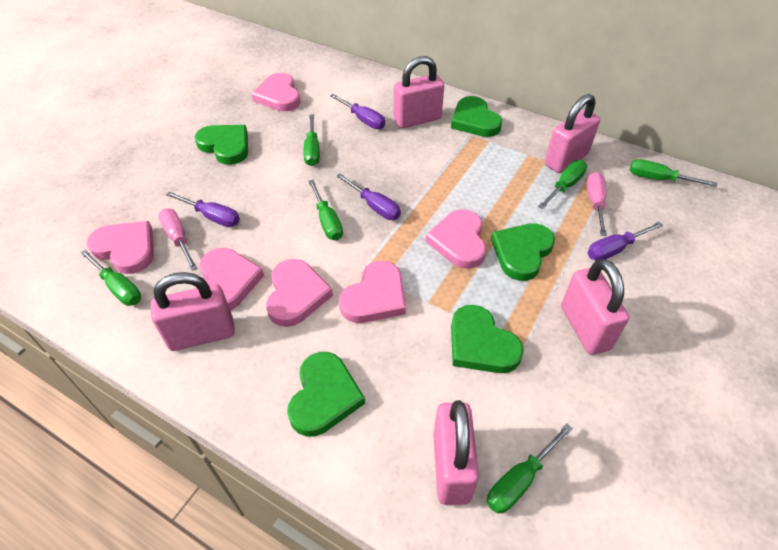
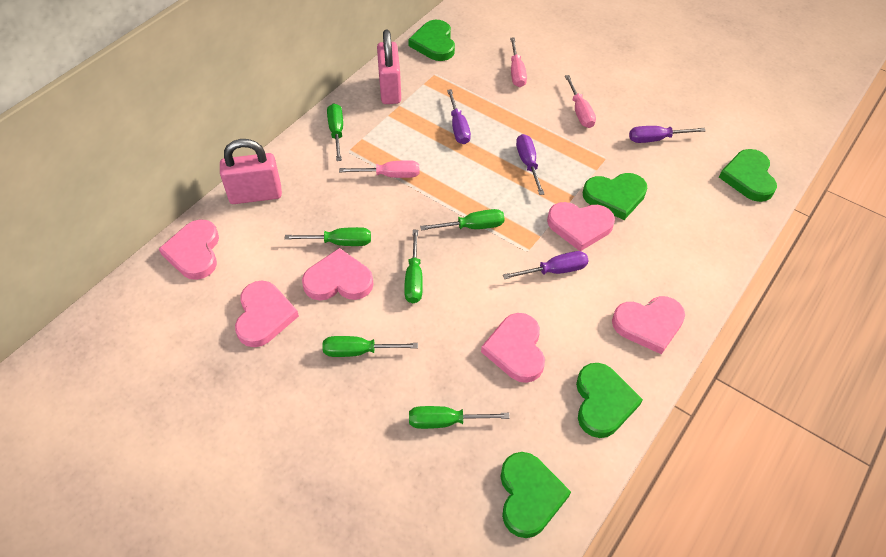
pink padlock: 5 -> 2
pink screwdriver: 2 -> 3

